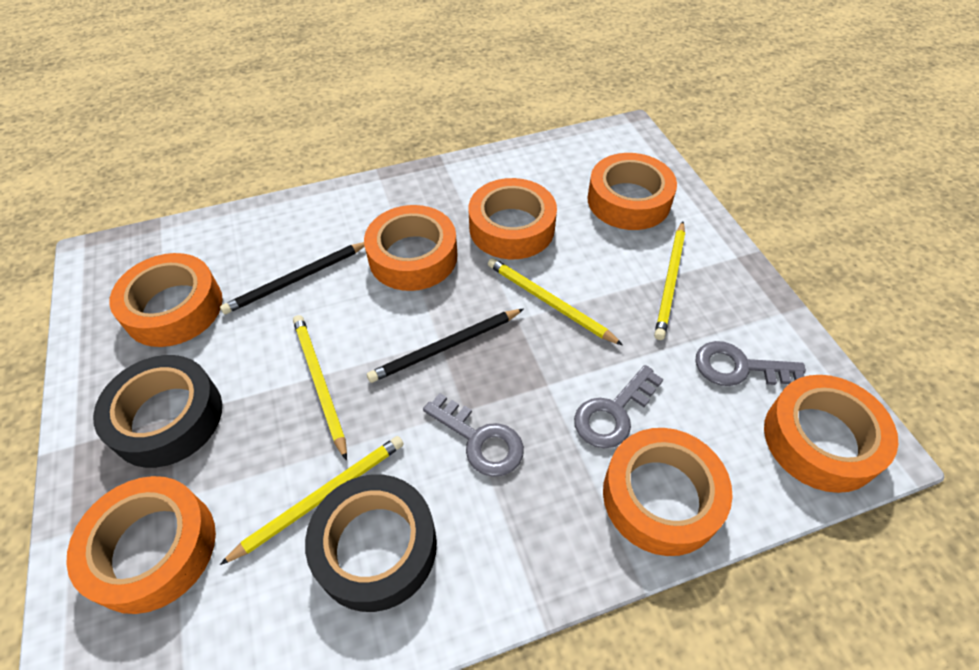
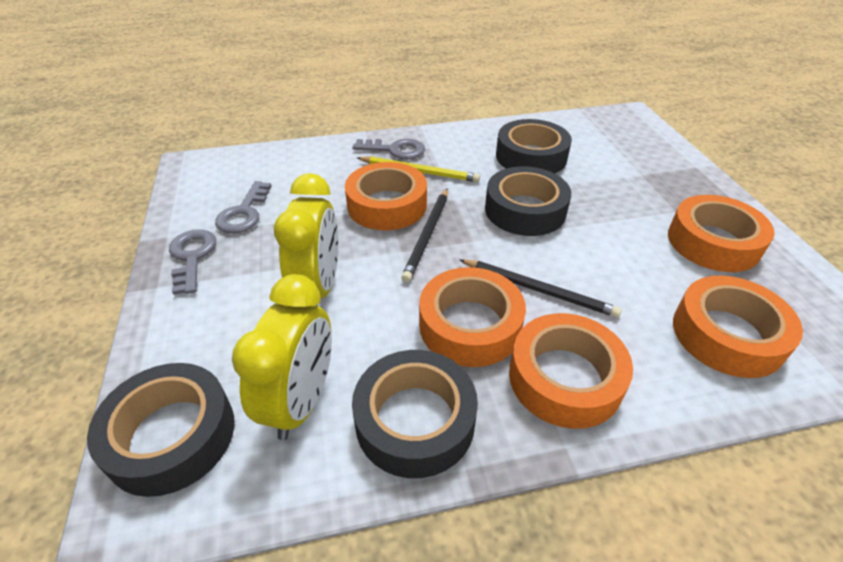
black tape: 2 -> 4
orange tape: 7 -> 5
yellow clock: 0 -> 2
yellow pencil: 4 -> 1

